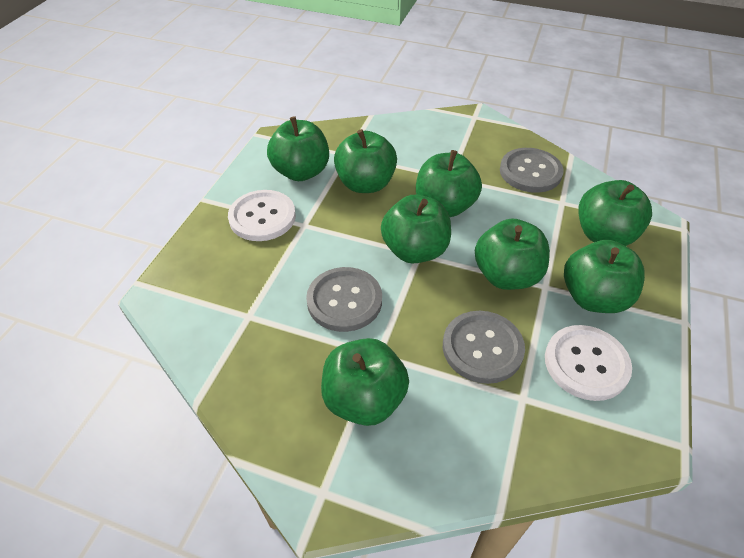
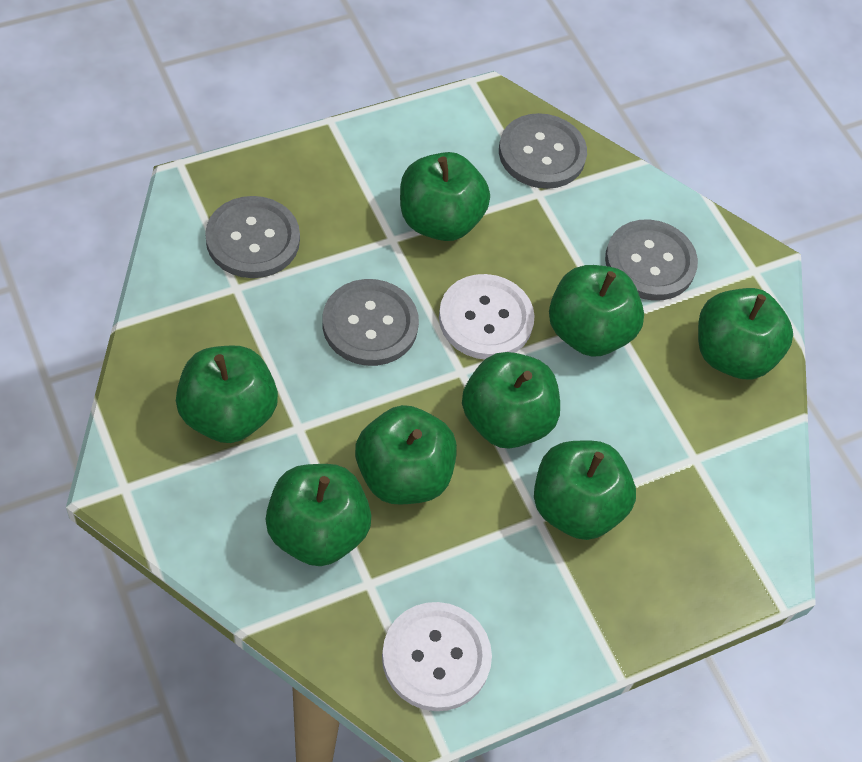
grey button: 3 -> 4

